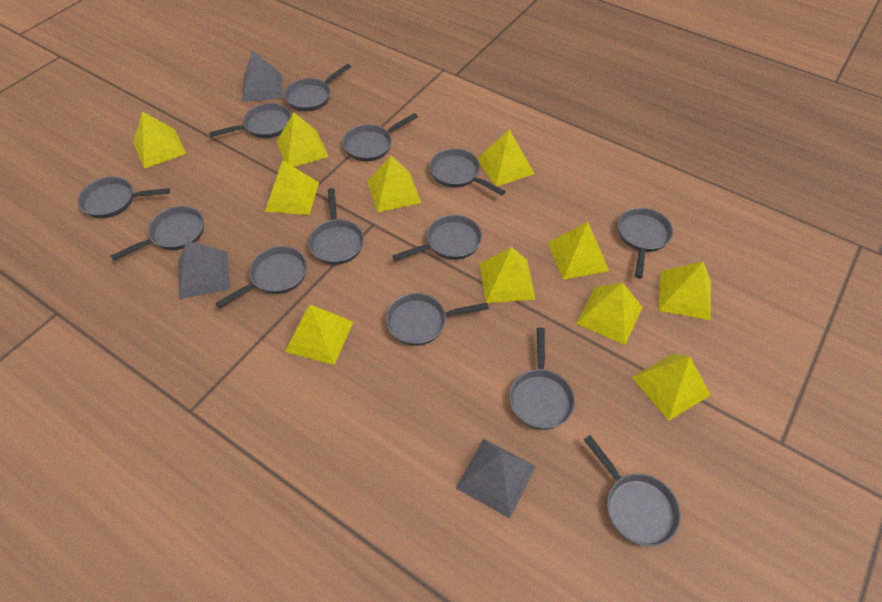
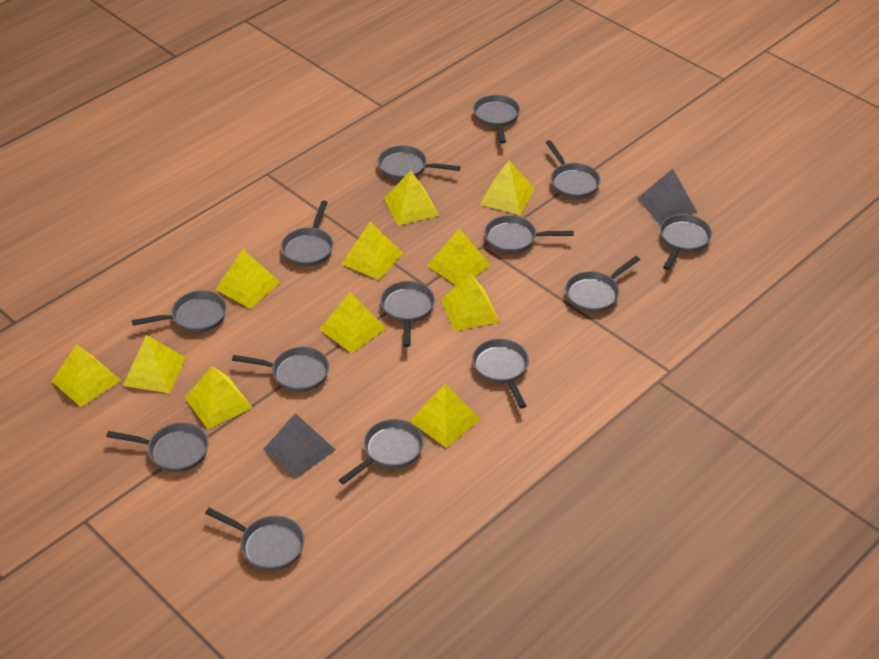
grey pan: 13 -> 14
grey pyramid: 3 -> 2

